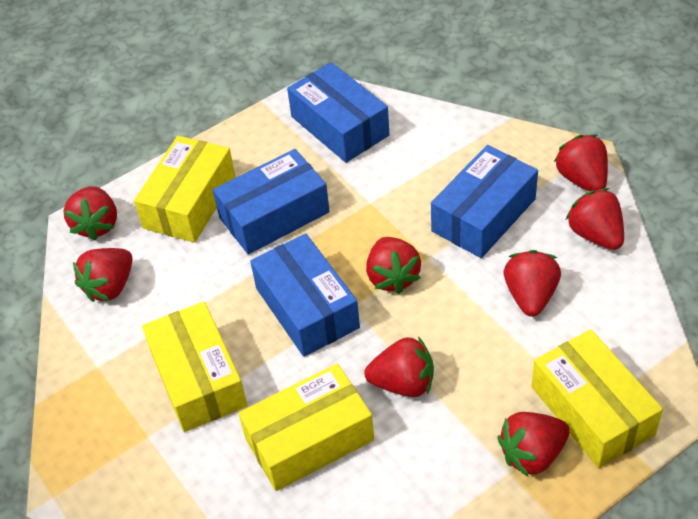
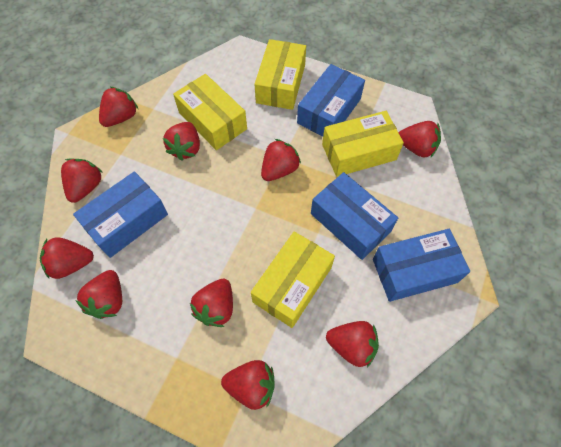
red strawberry: 8 -> 10

